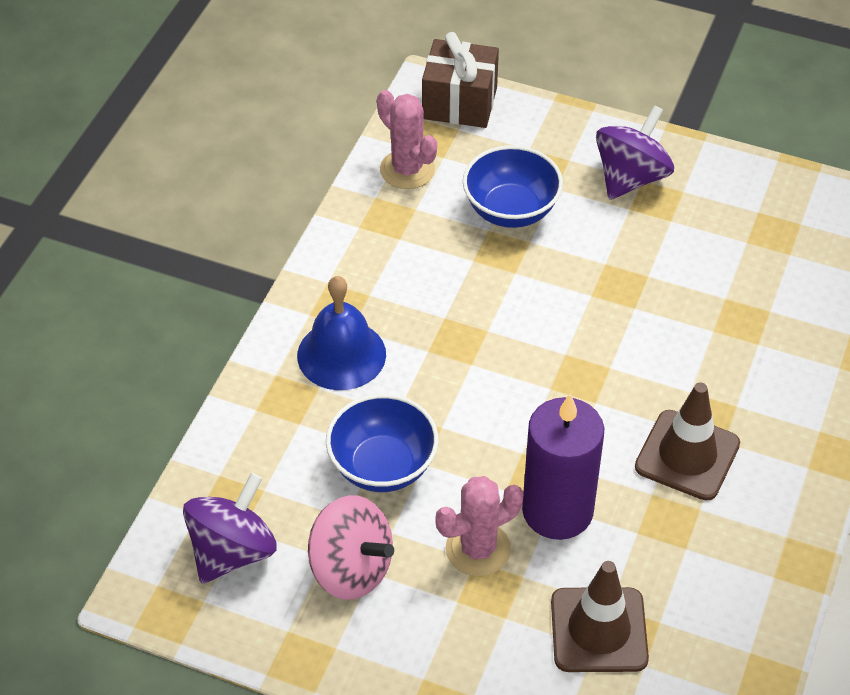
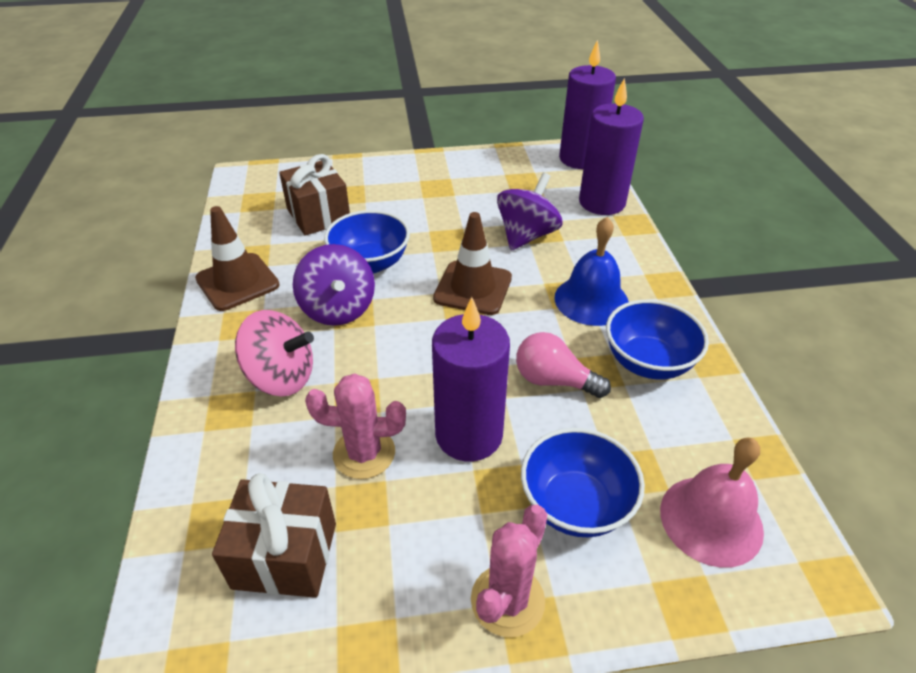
blue bowl: 2 -> 3
brown gift: 1 -> 2
pink bell: 0 -> 1
pink light bulb: 0 -> 1
purple candle: 1 -> 3

